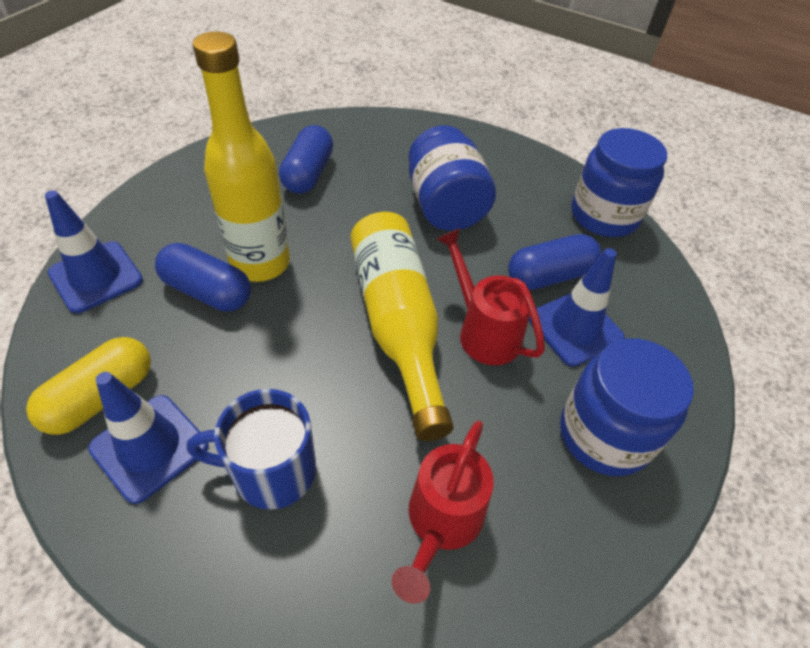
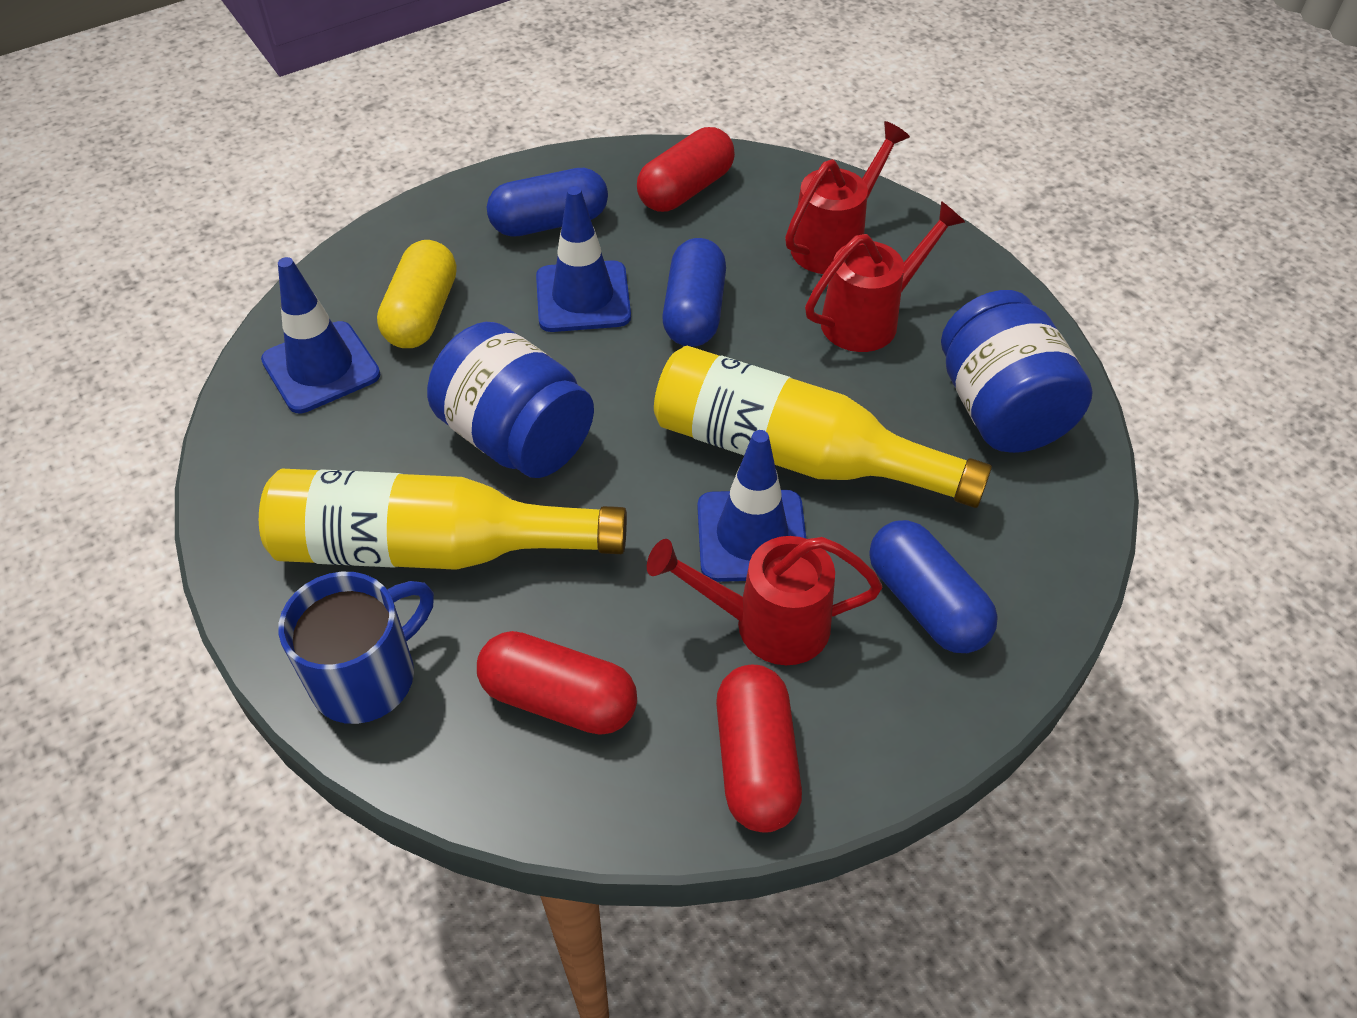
blue jar: 3 -> 2
red capsule: 0 -> 3
red watering can: 2 -> 3

